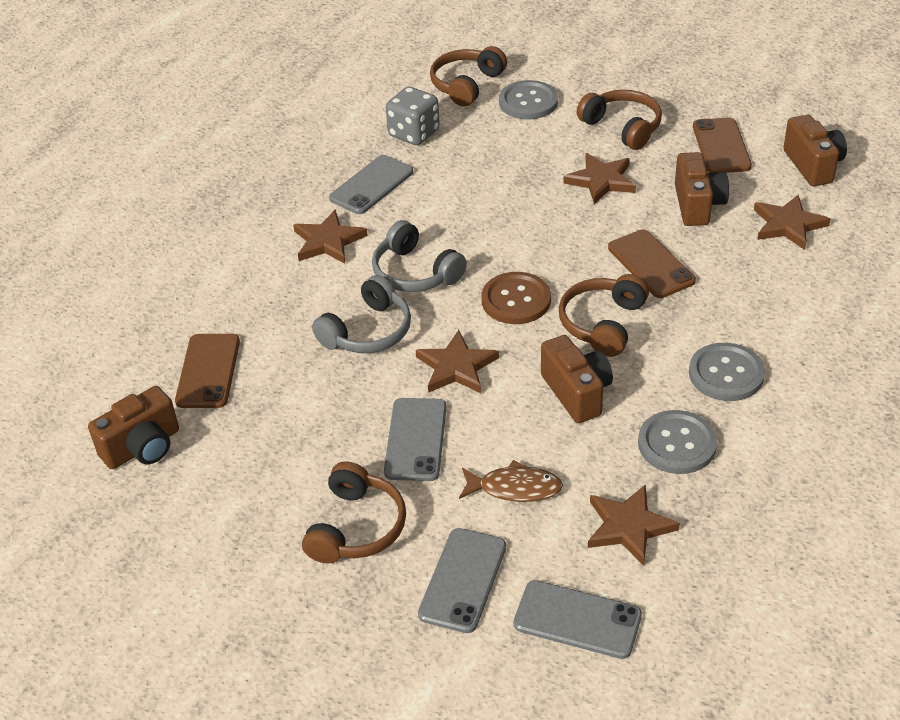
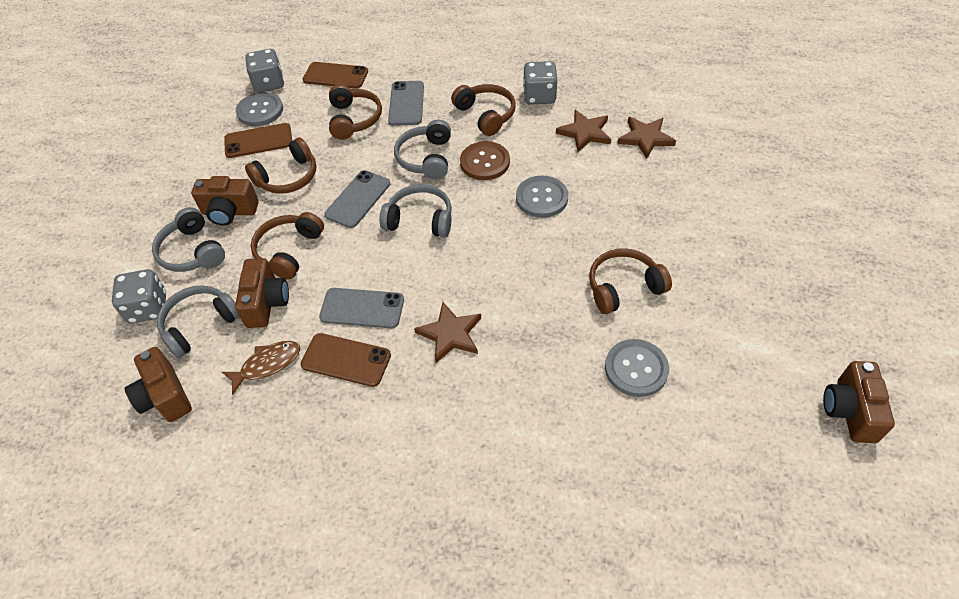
brown headphones: 4 -> 5
brown star: 5 -> 3
grey dice: 1 -> 3
grey headphones: 2 -> 4
grey phone: 4 -> 3

